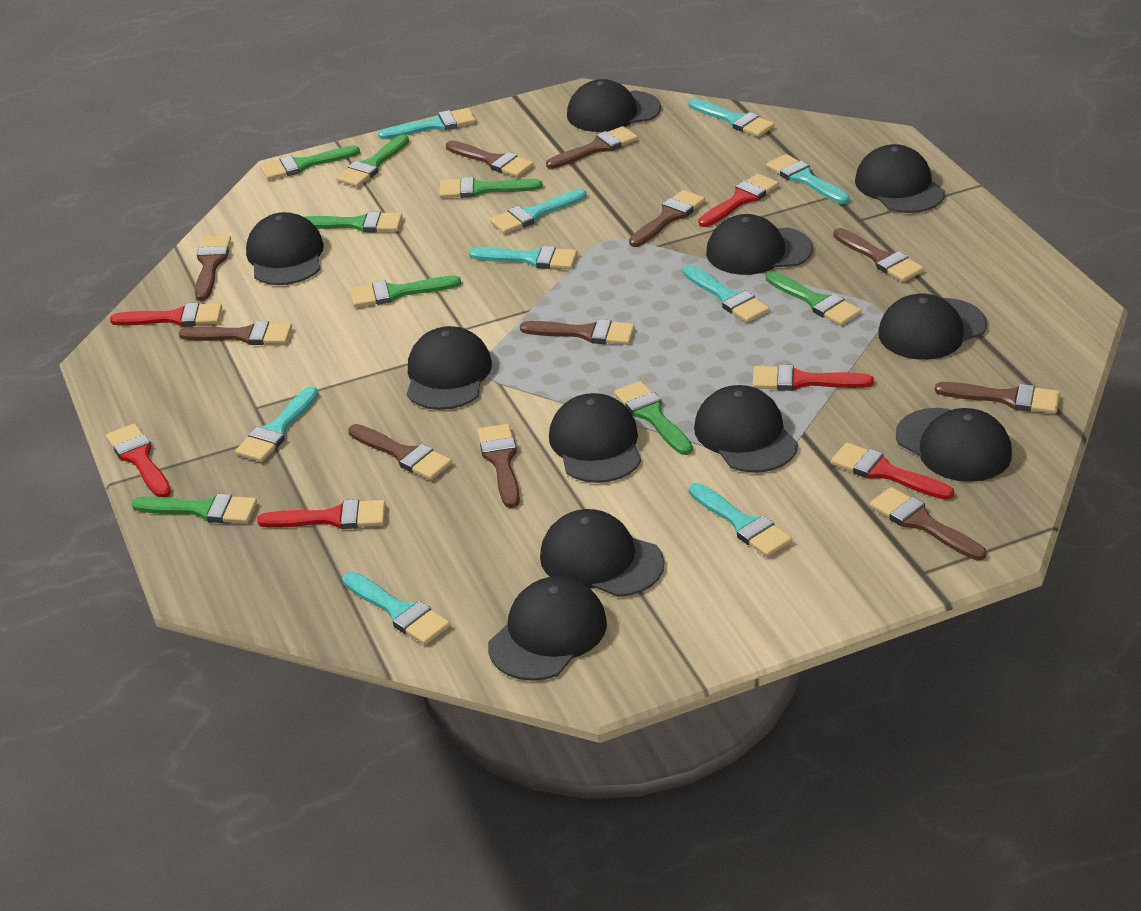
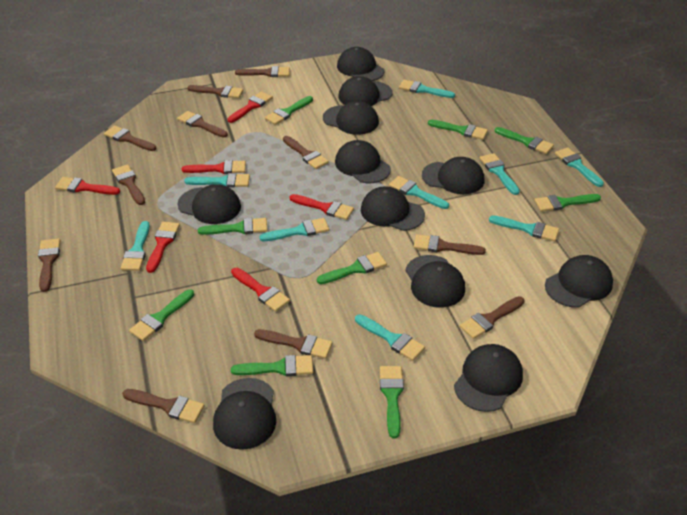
green brush: 8 -> 9

